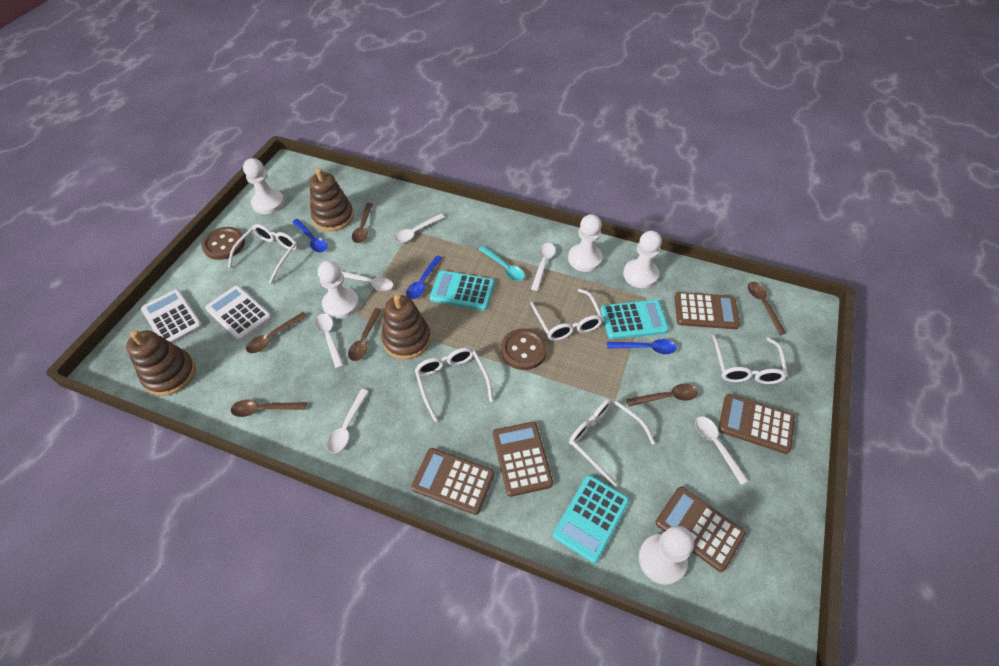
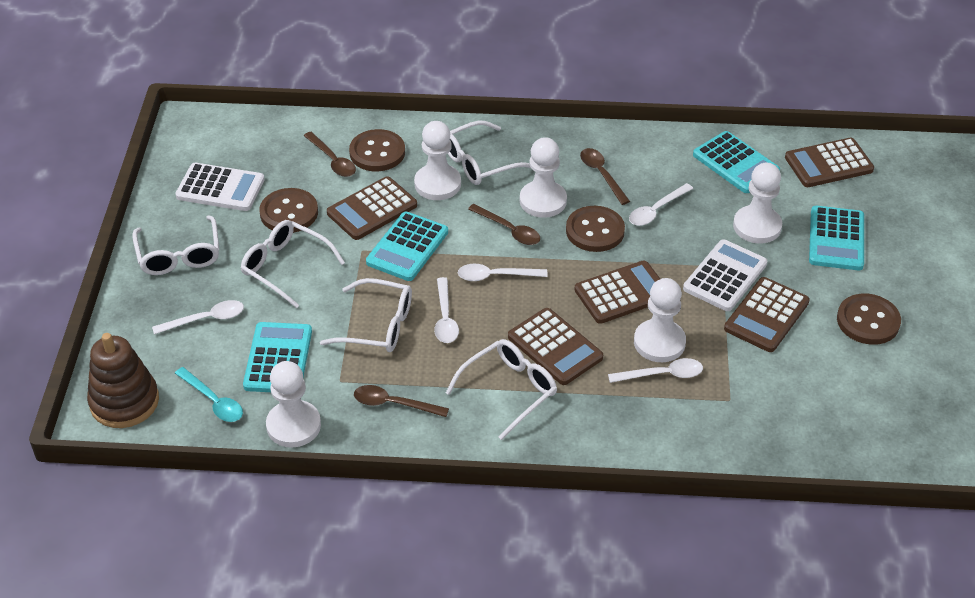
blue spoon: 3 -> 0
brown button: 2 -> 4
brown spoon: 6 -> 4
brown stacking toy: 3 -> 1
turquoise calculator: 3 -> 4
white spoon: 6 -> 5

